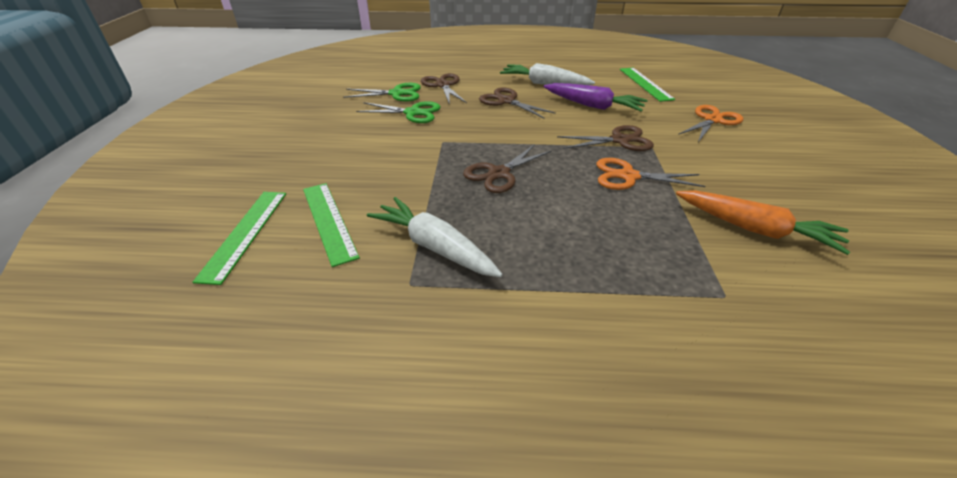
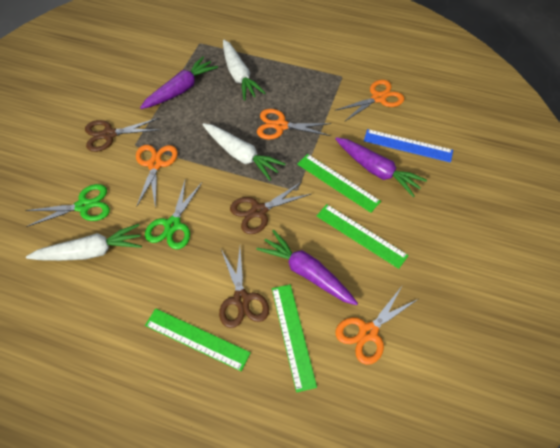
blue ruler: 0 -> 1
brown scissors: 4 -> 3
green ruler: 3 -> 4
orange carrot: 1 -> 0
orange scissors: 2 -> 4
purple carrot: 1 -> 3
white carrot: 2 -> 3

